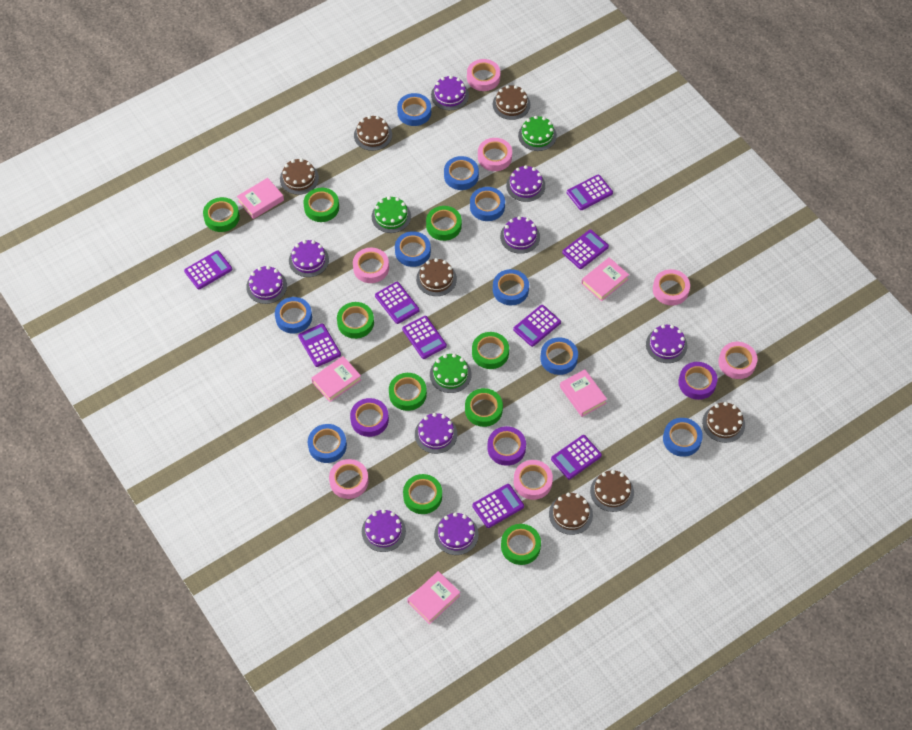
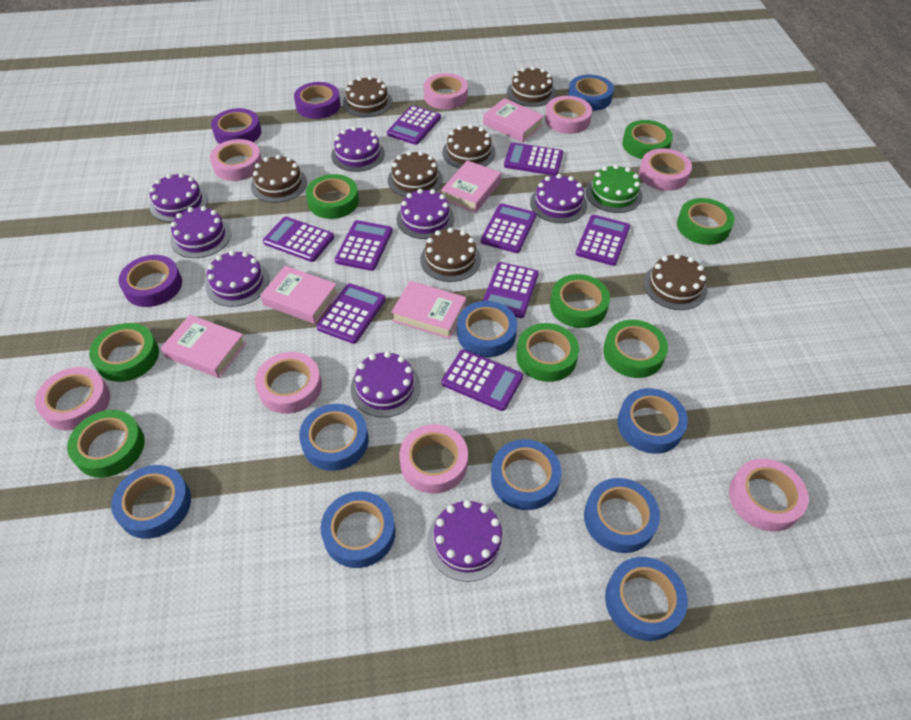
green cake: 3 -> 1
green tape: 9 -> 8
pink tape: 7 -> 8
purple cake: 9 -> 8

